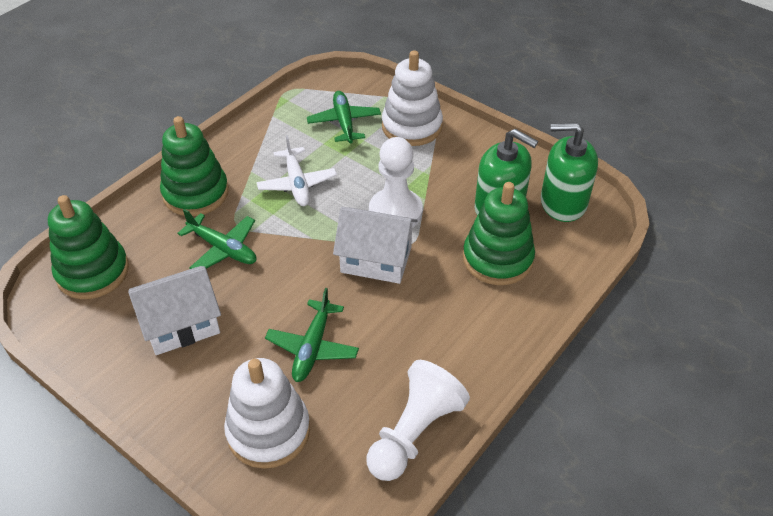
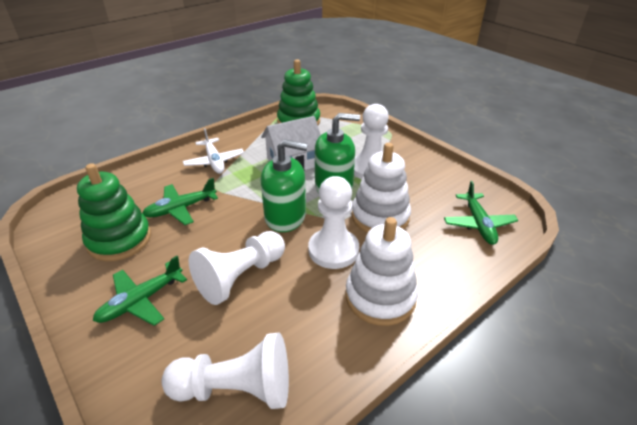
green stacking toy: 3 -> 2
white house: 2 -> 1
white pawn: 2 -> 4

